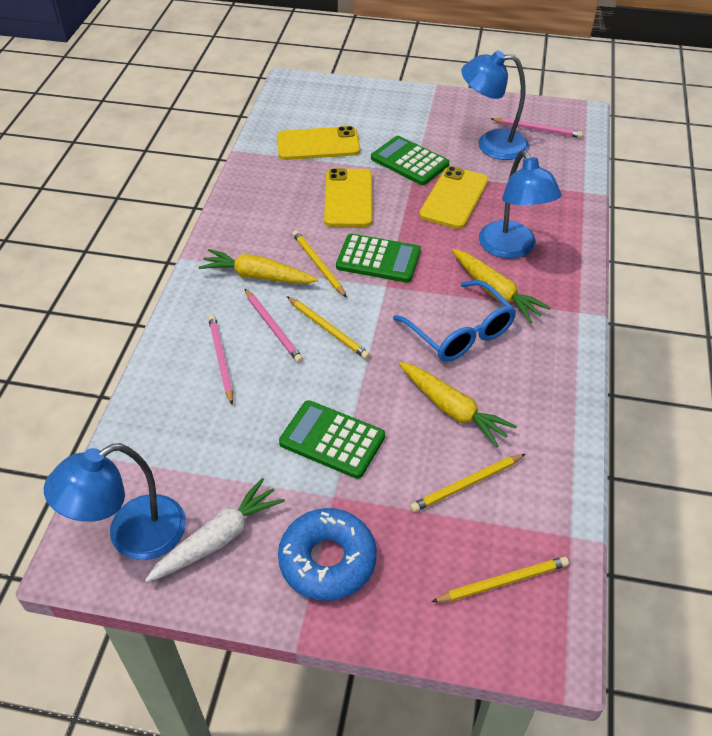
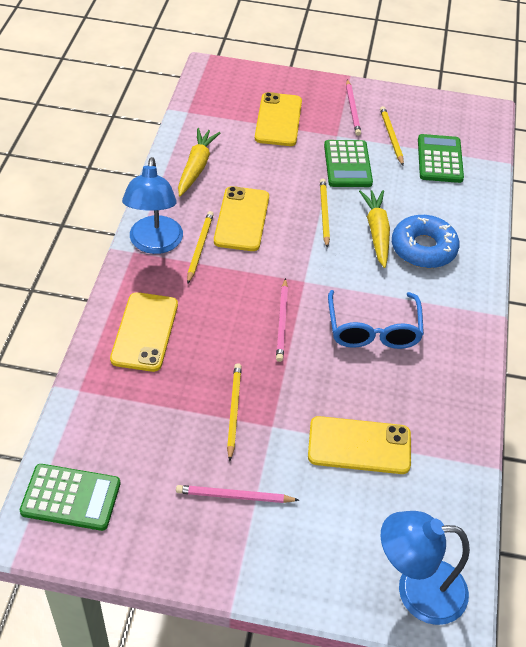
blue lamp: 3 -> 2
white carrot: 1 -> 0
yellow carrot: 3 -> 2
yellow phone: 3 -> 4

